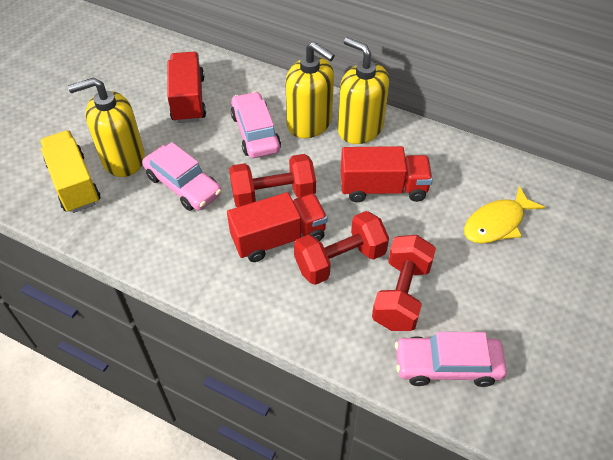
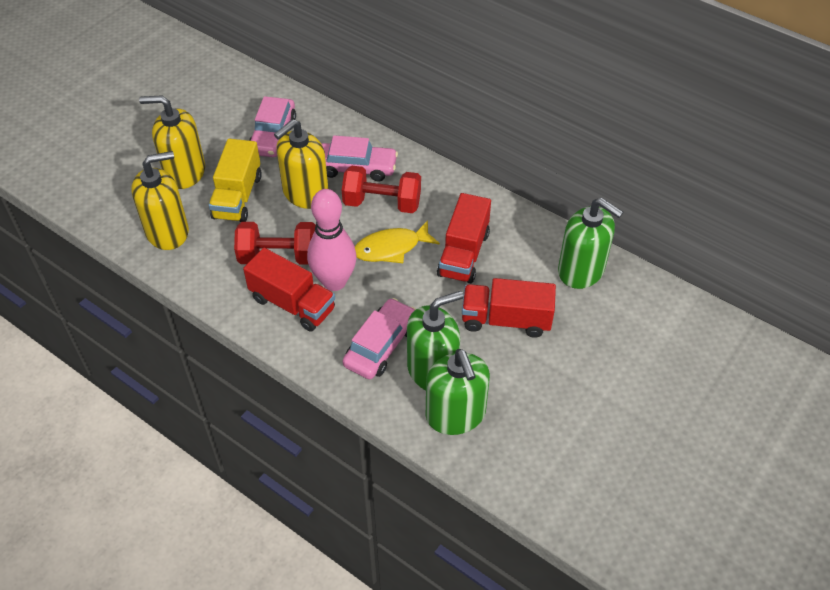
green soap dispenser: 0 -> 3
pink bowling pin: 0 -> 1
red dumbbell: 3 -> 2

